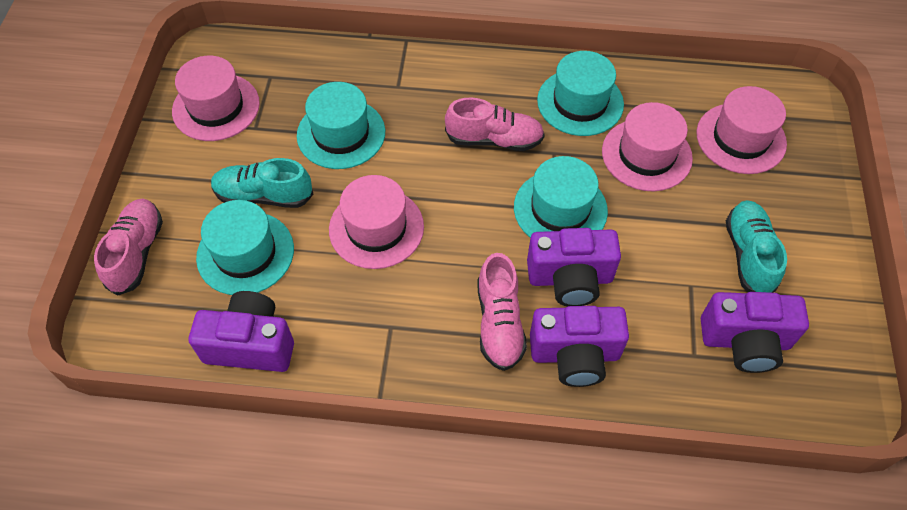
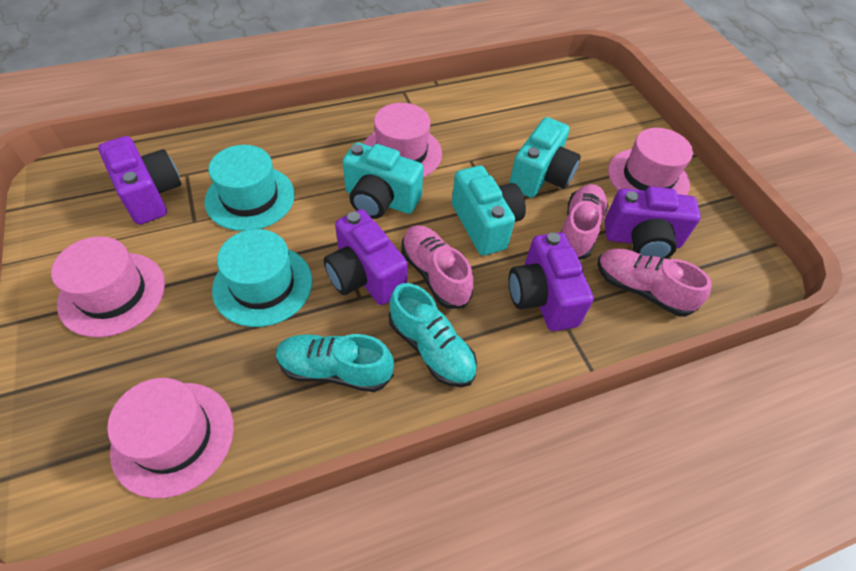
turquoise camera: 0 -> 3
turquoise hat: 4 -> 2

